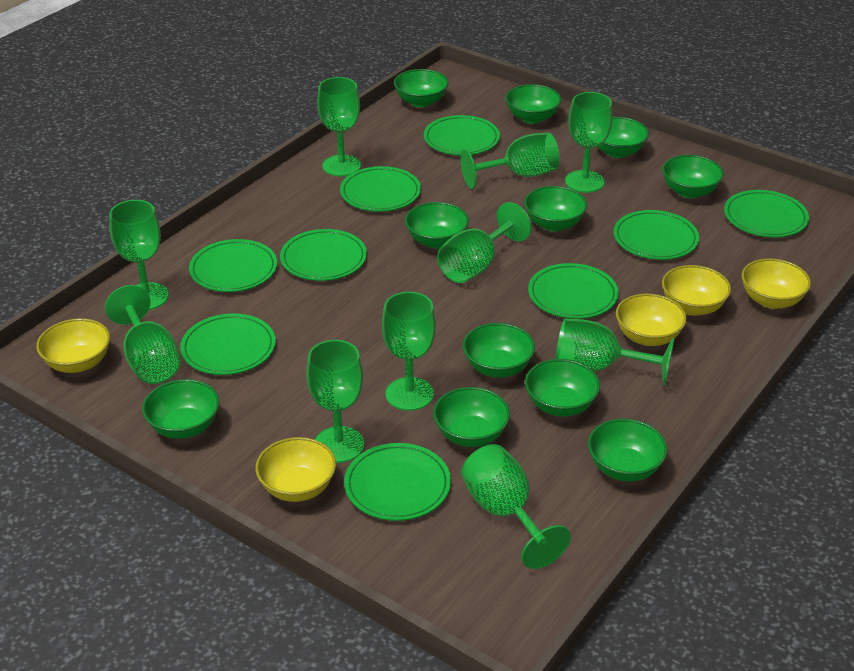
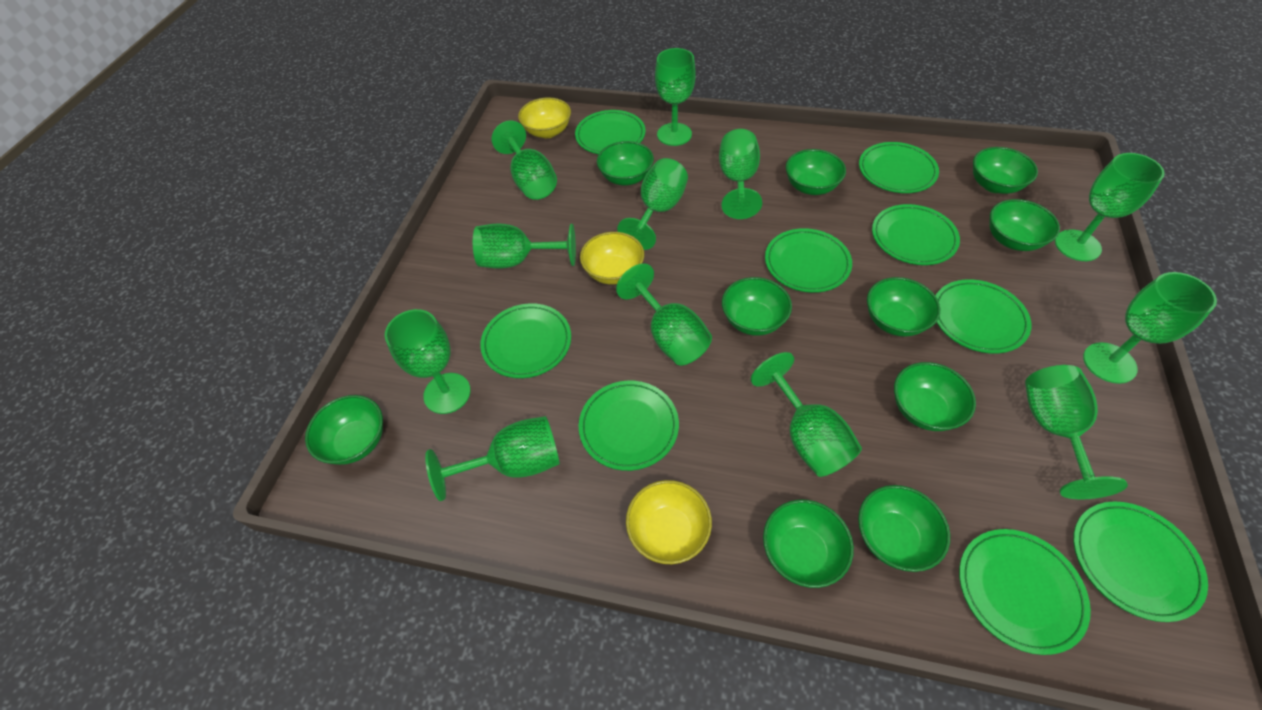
green bowl: 11 -> 10
green goblet: 10 -> 12
yellow bowl: 5 -> 3

